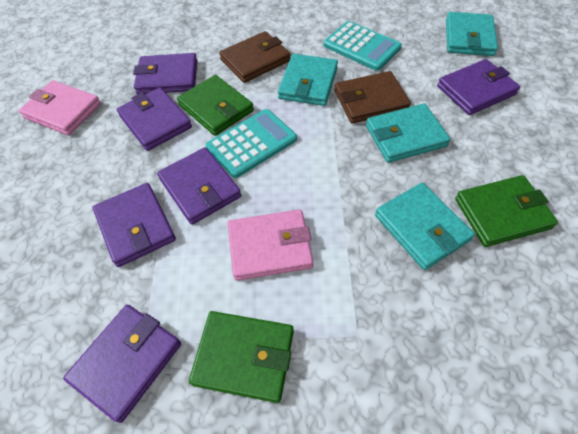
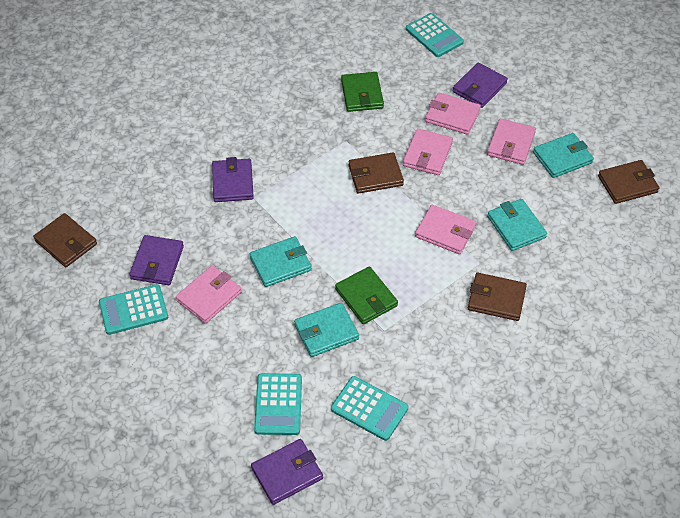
brown wallet: 2 -> 4
green wallet: 3 -> 2
pink wallet: 2 -> 5
purple wallet: 6 -> 4
turquoise calculator: 2 -> 4

